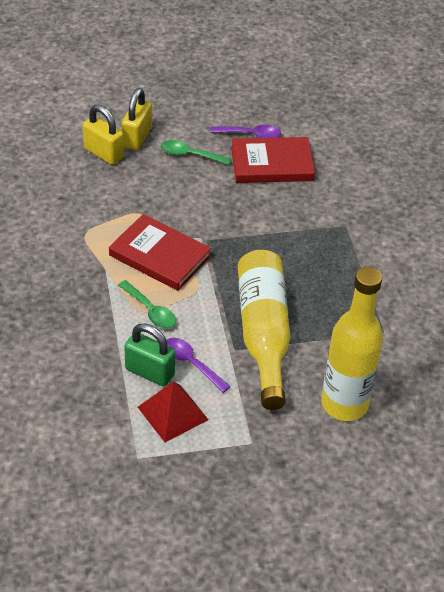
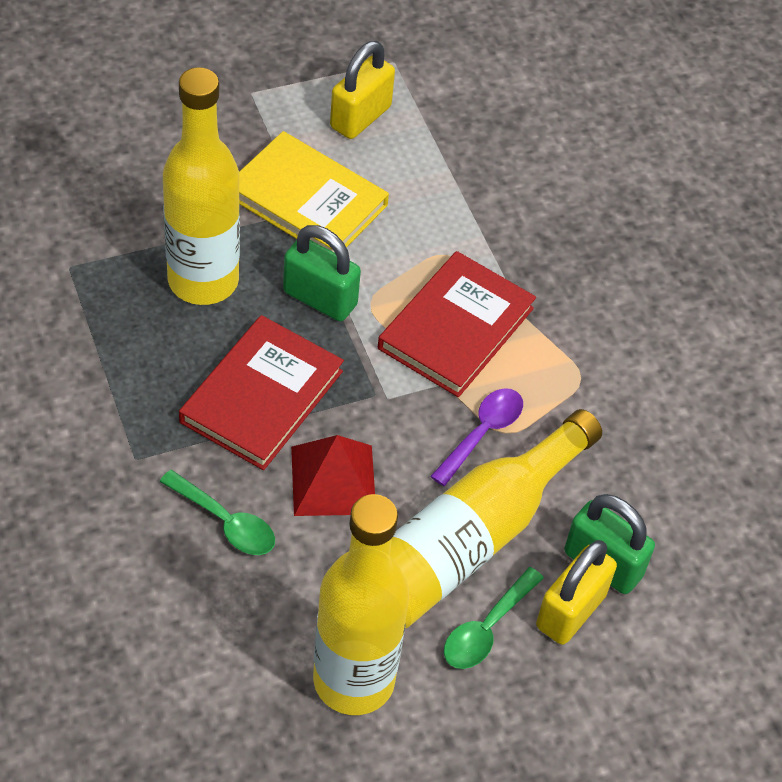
green padlock: 1 -> 2
purple spoon: 2 -> 1
yellow book: 0 -> 1
yellow bottle: 2 -> 3

